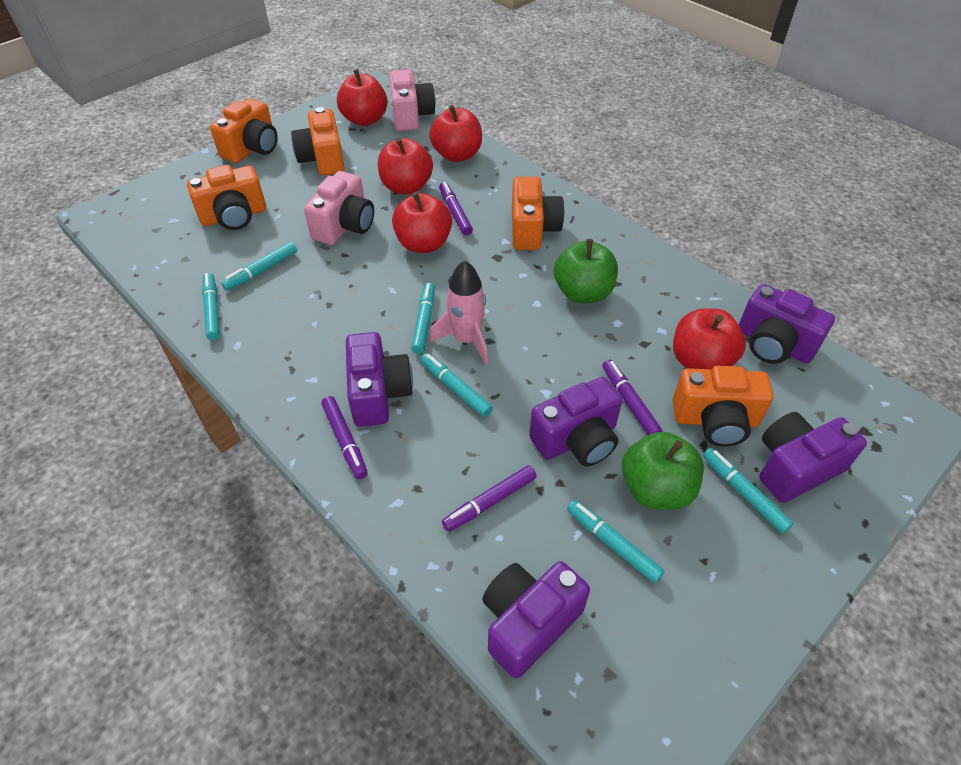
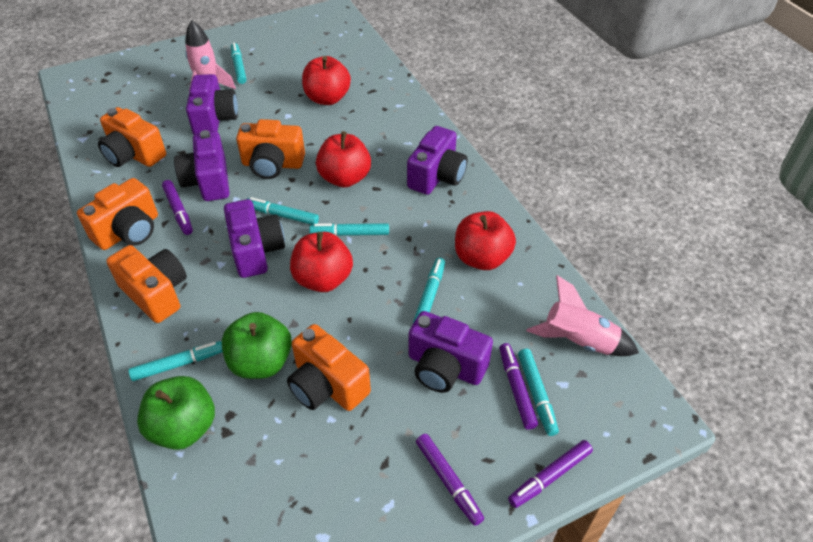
pink camera: 2 -> 0
pink rocket: 1 -> 2
red apple: 5 -> 4

